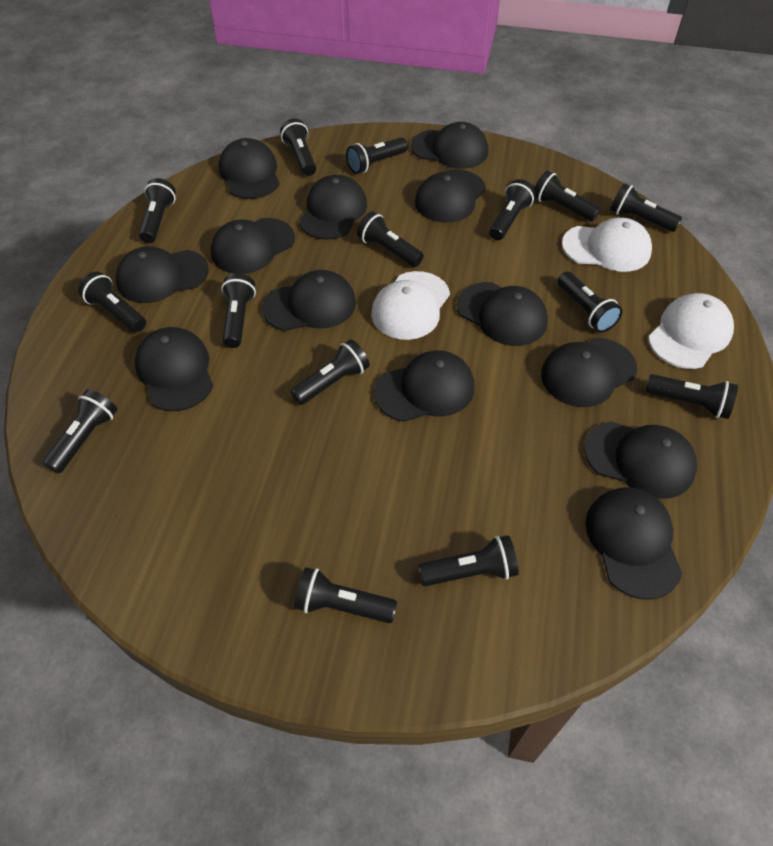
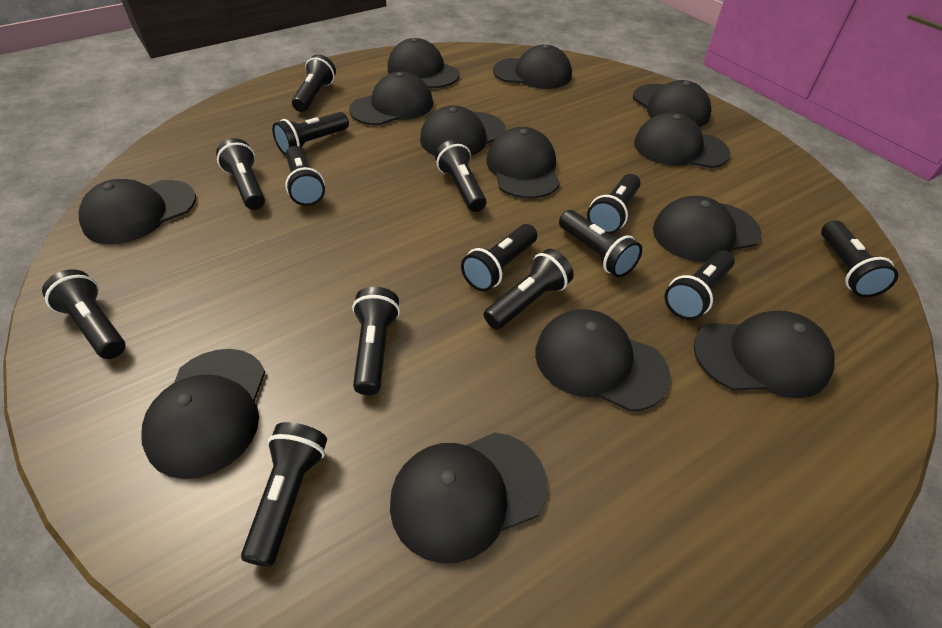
black flashlight: 15 -> 14
white cap: 3 -> 0

